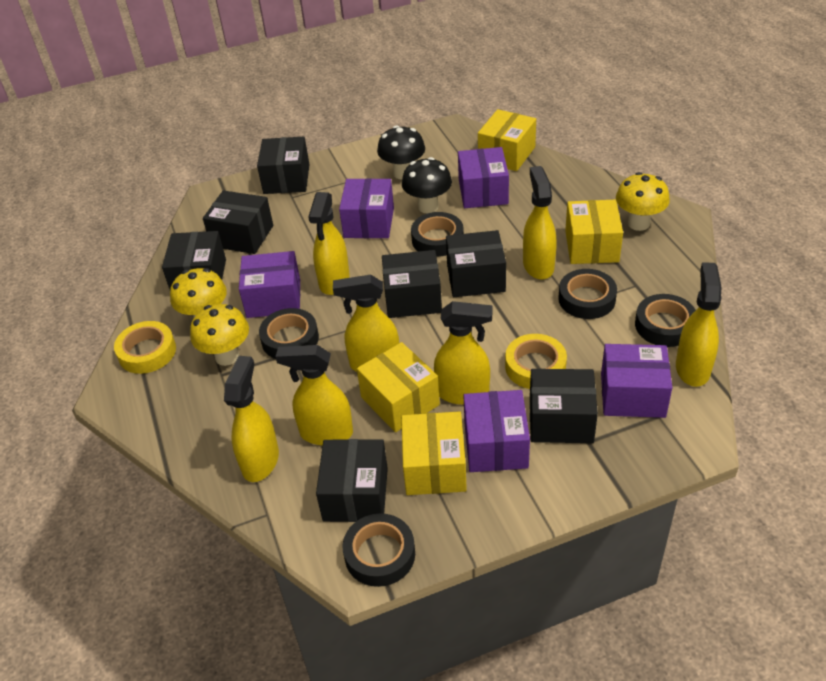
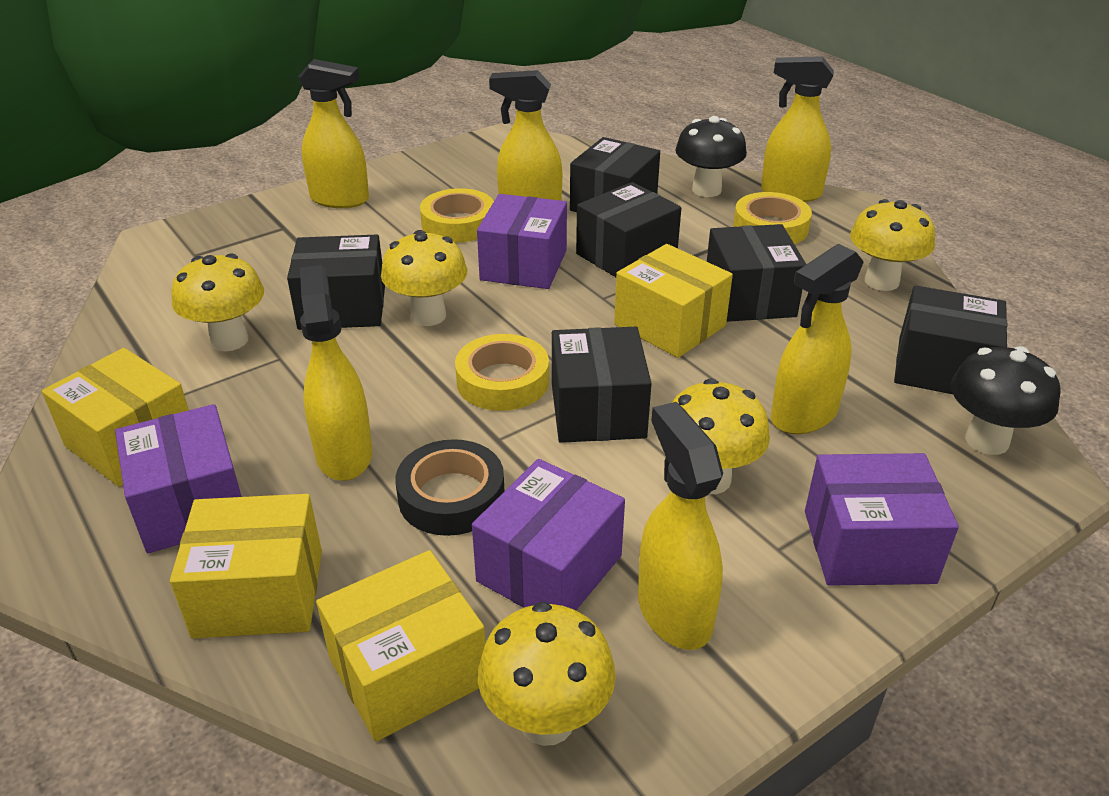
black box: 7 -> 6
black tape: 5 -> 1
purple box: 5 -> 4
yellow mushroom: 3 -> 5
yellow spray bottle: 7 -> 6
yellow tape: 2 -> 3

